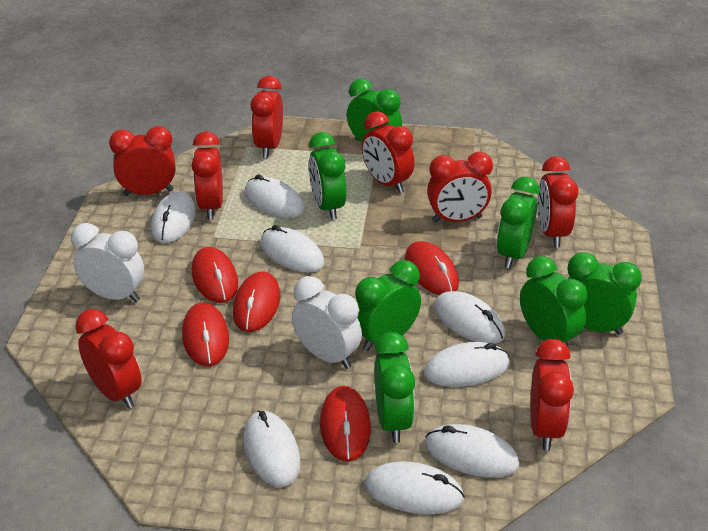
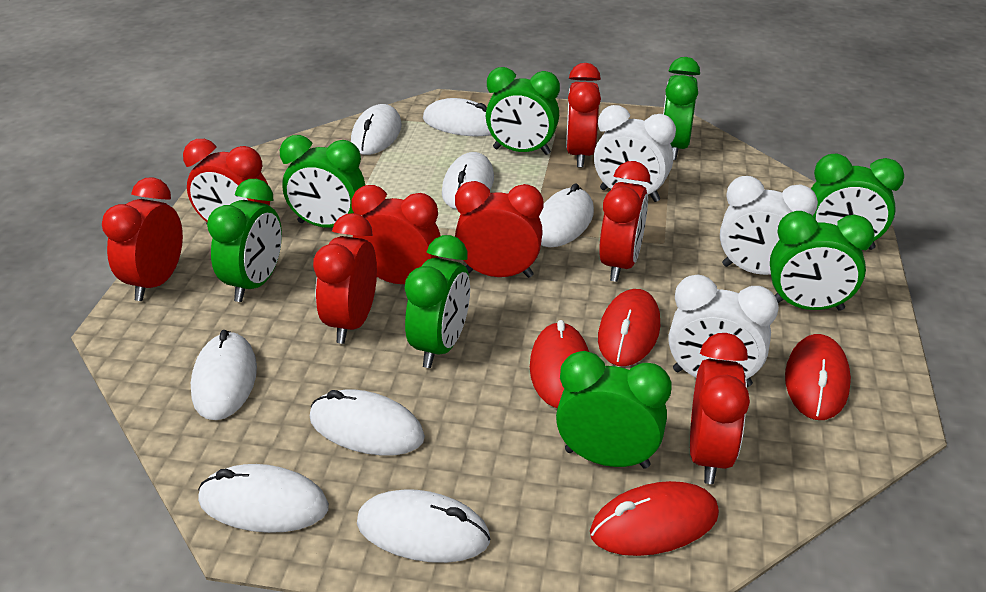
green clock: 7 -> 8
red mouse: 5 -> 4
white clock: 2 -> 3

